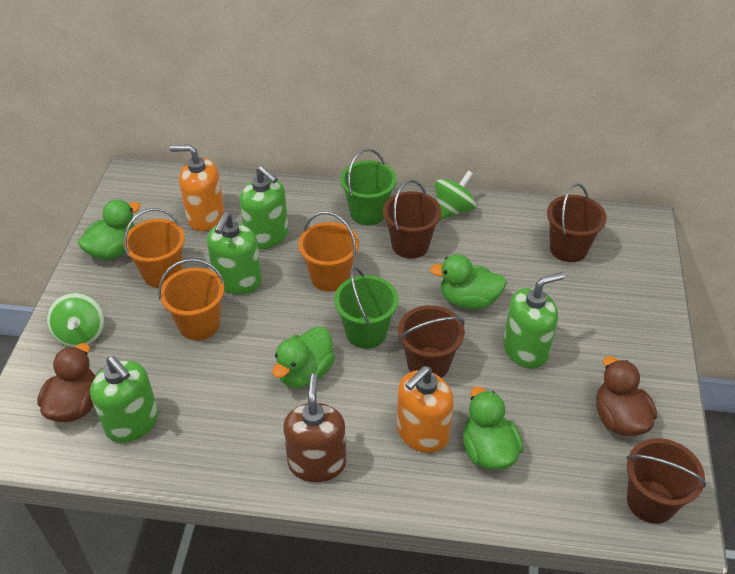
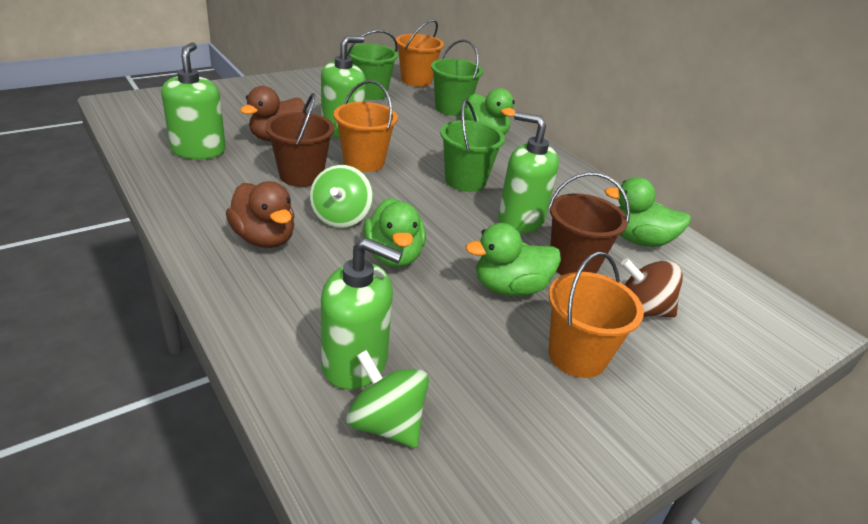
brown bucket: 4 -> 2
brown soap dispenser: 1 -> 0
brown spinning top: 0 -> 1
green bucket: 2 -> 3
orange soap dispenser: 2 -> 0

